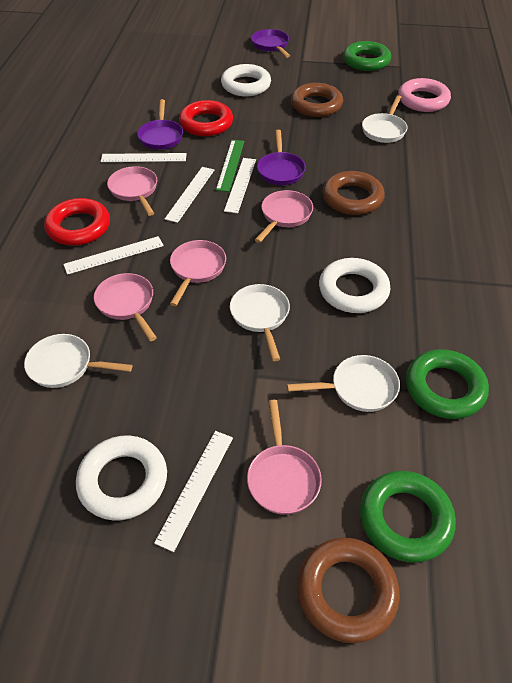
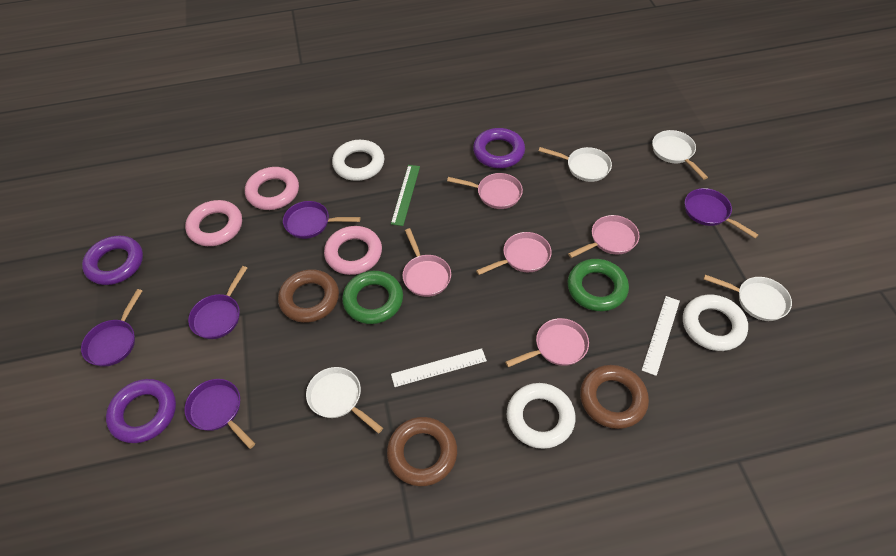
green ring: 3 -> 2
pink ring: 1 -> 3
purple pan: 3 -> 5
purple ring: 0 -> 3
red ring: 2 -> 0
white ruler: 5 -> 2

